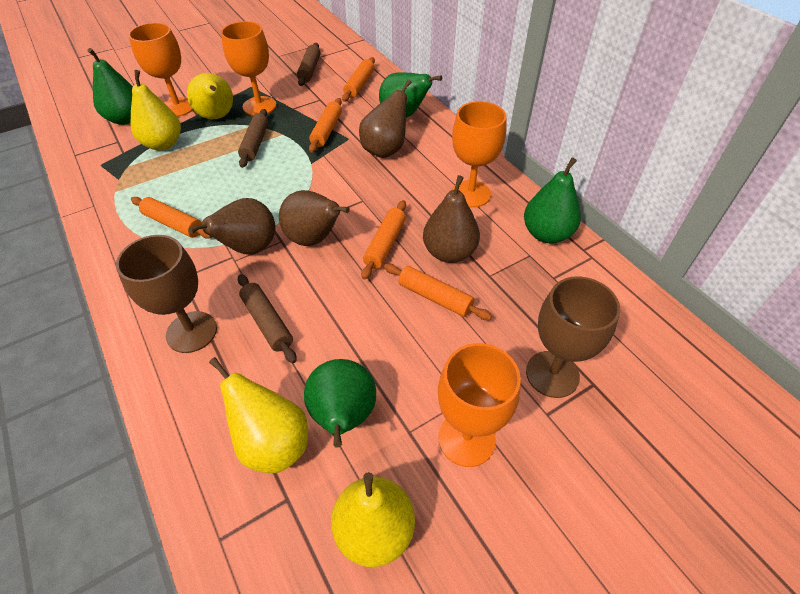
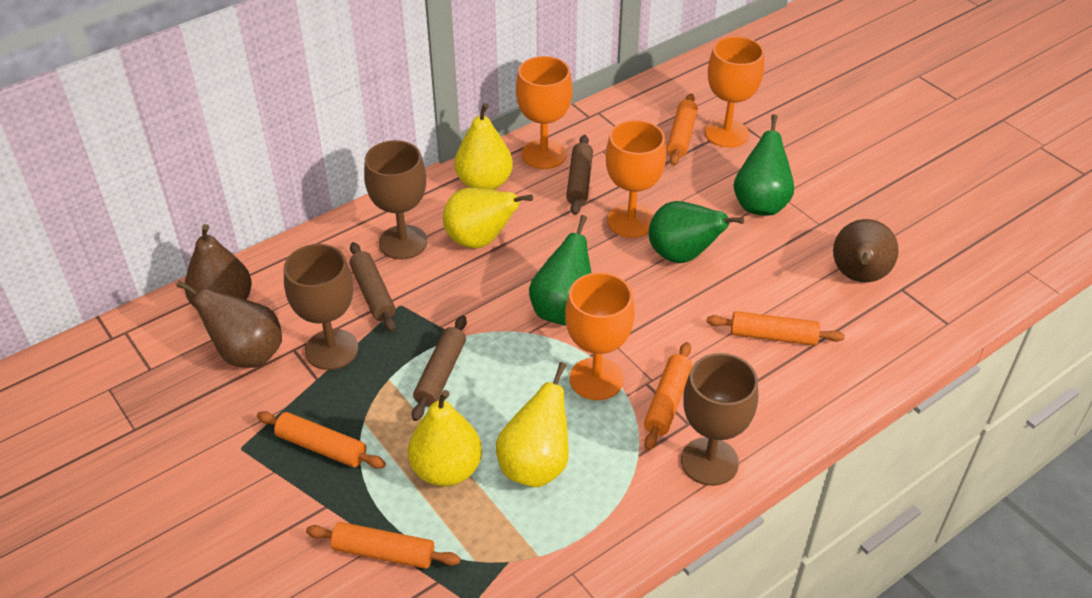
brown goblet: 2 -> 3
brown pear: 4 -> 3
green pear: 4 -> 3

